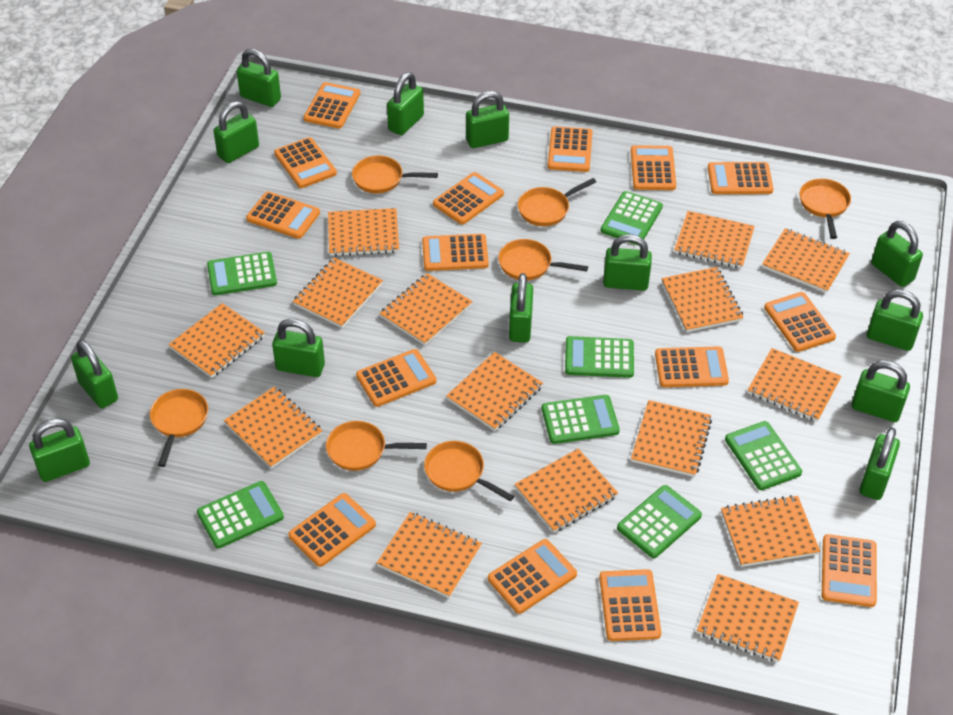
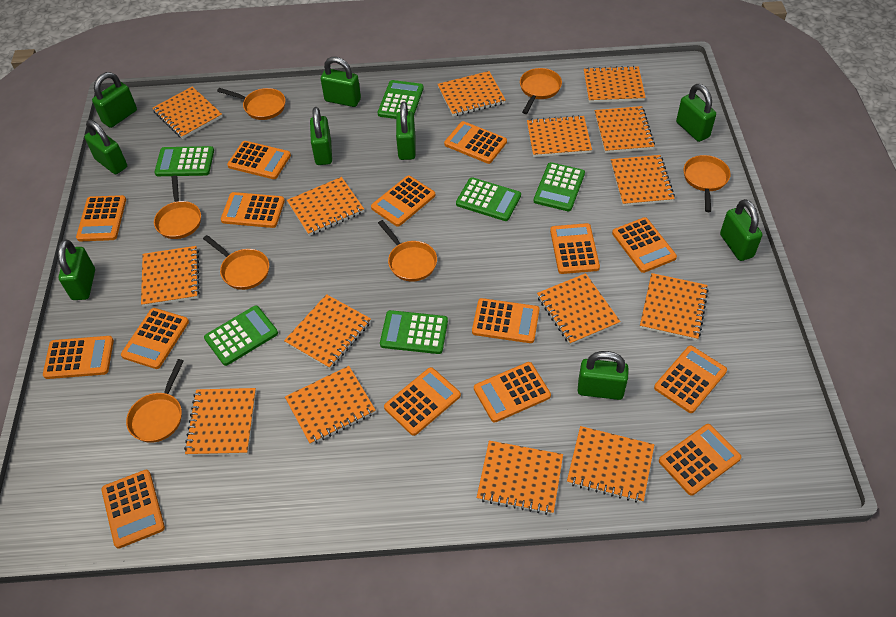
green calculator: 7 -> 6
green padlock: 13 -> 9

